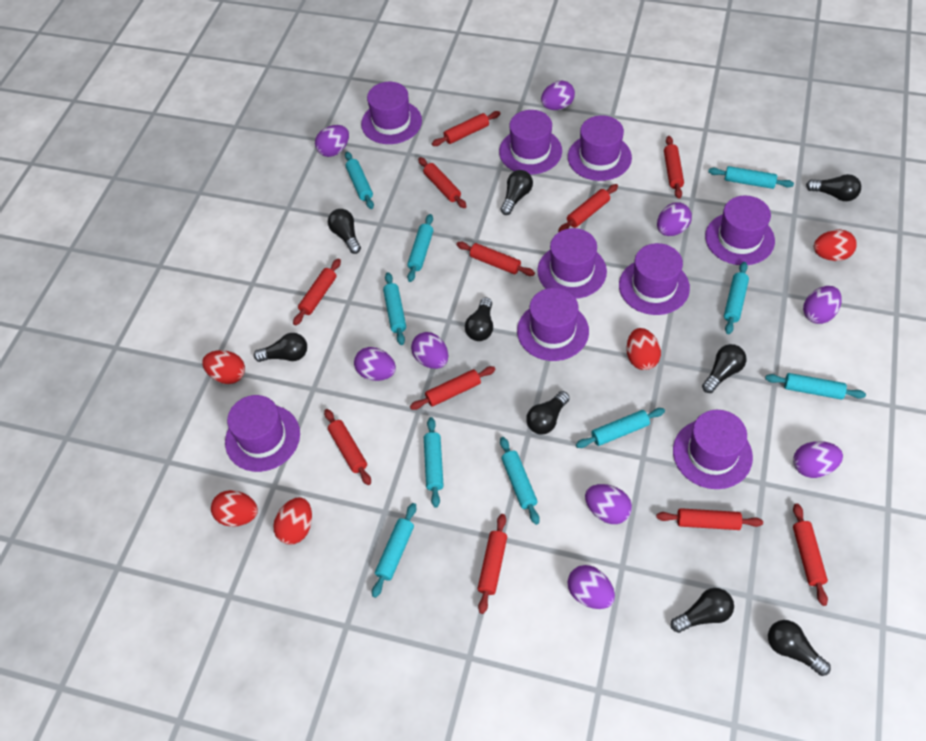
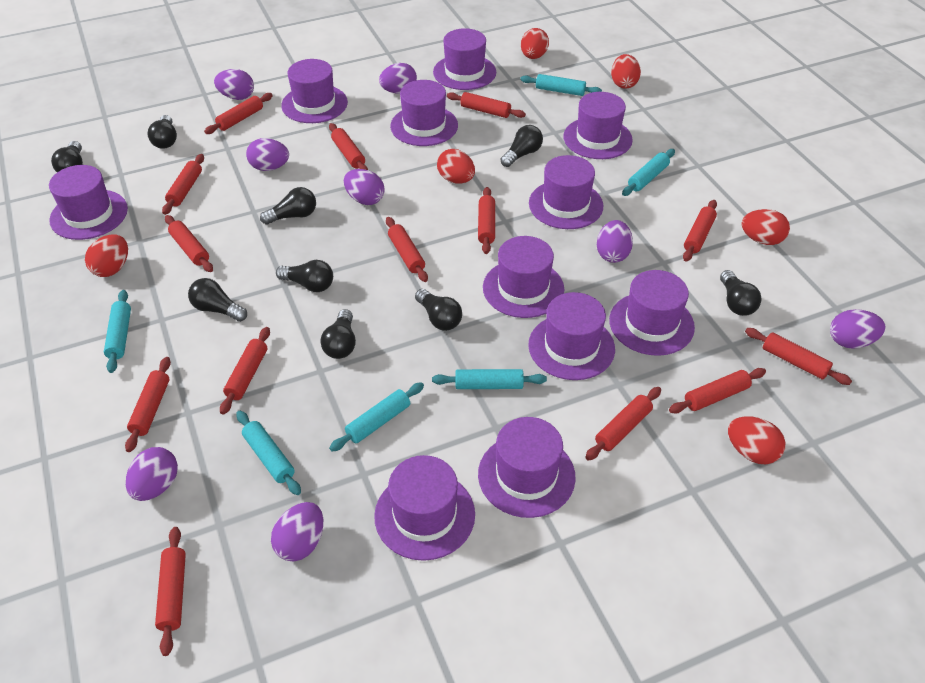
purple egg: 9 -> 8
purple hat: 9 -> 11
red egg: 5 -> 6
red rolling pin: 11 -> 14
turquoise rolling pin: 10 -> 6

